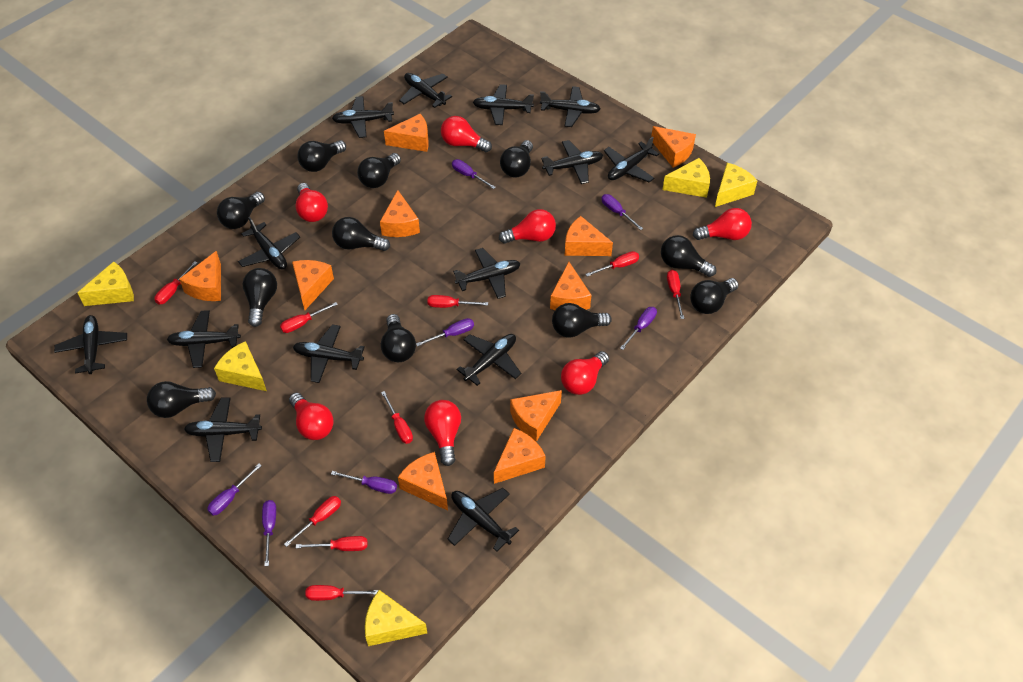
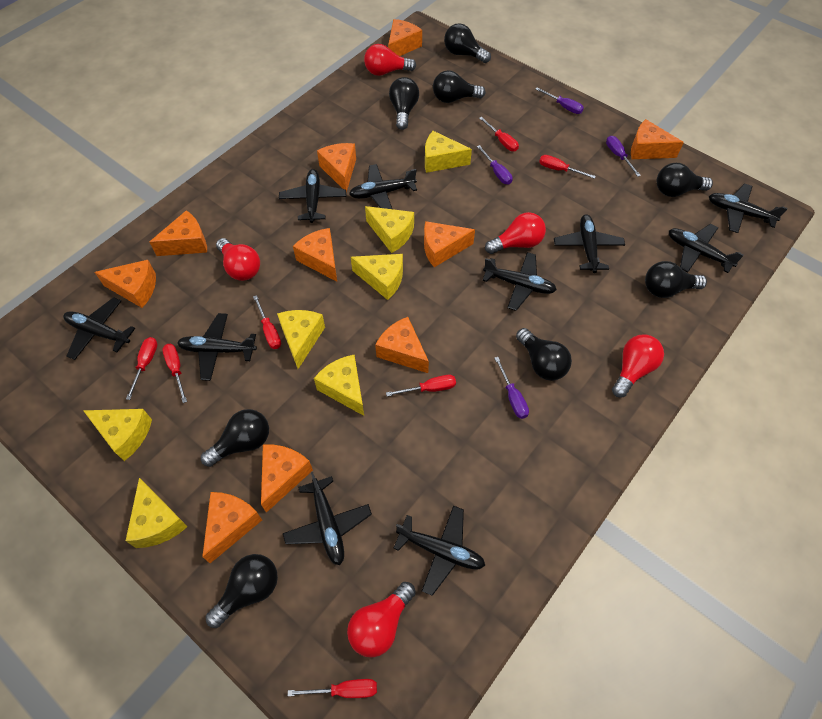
black light bulb: 11 -> 8
black plane: 14 -> 10
purple screwdriver: 7 -> 4
red light bulb: 7 -> 5
red screwdriver: 9 -> 7
yellow cheese: 5 -> 7

